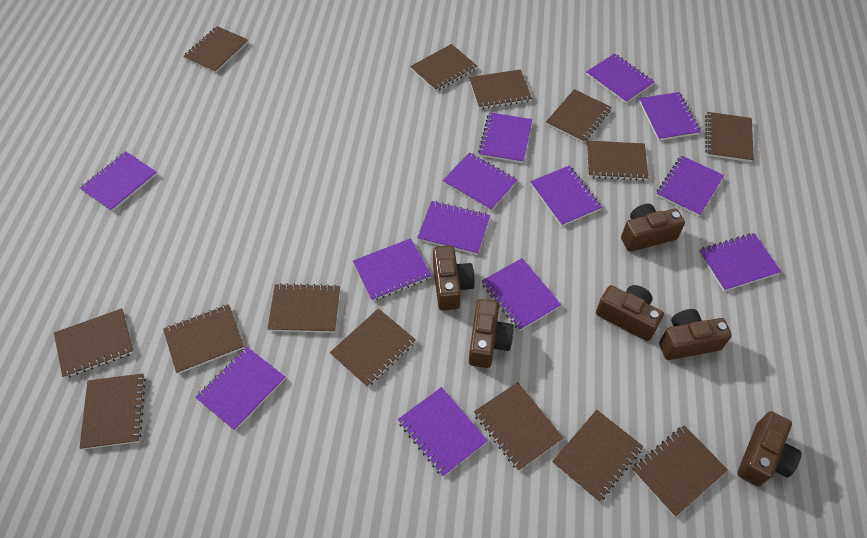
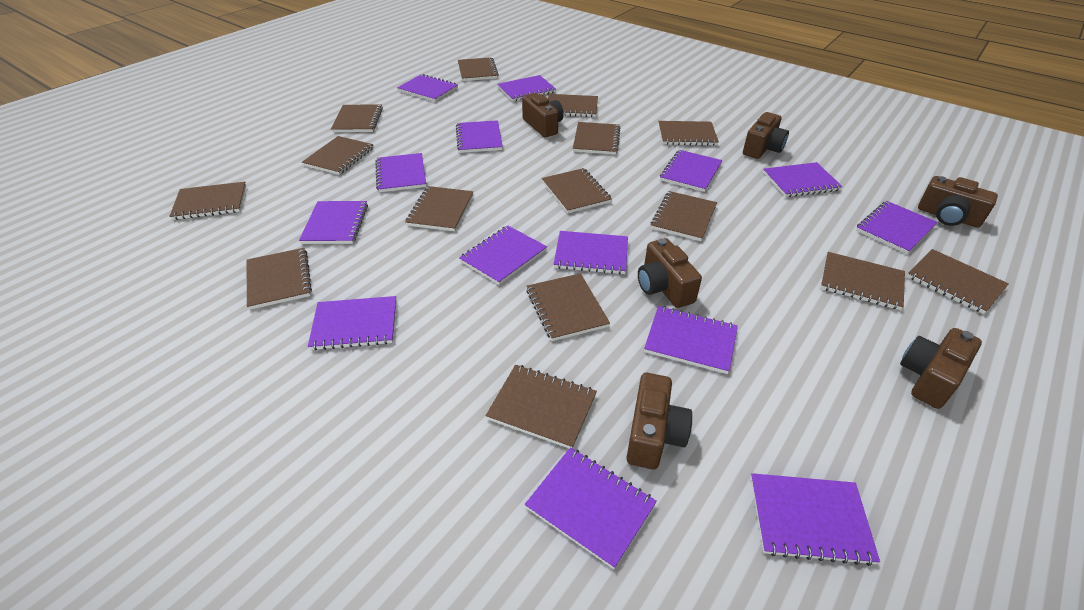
brown notebook: 14 -> 15
purple notebook: 13 -> 14

